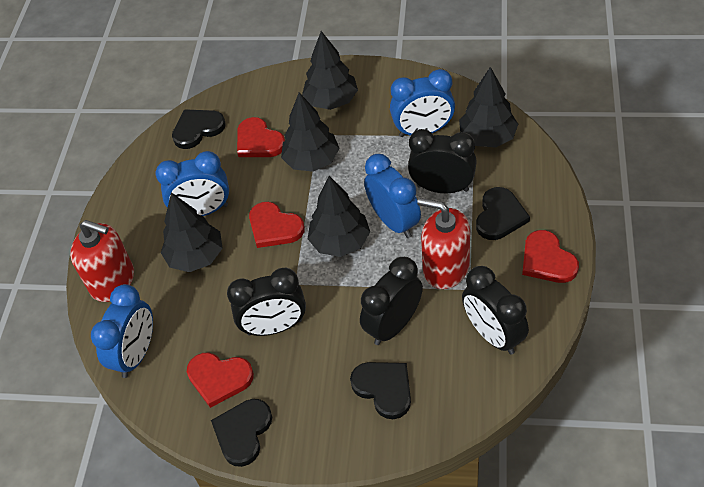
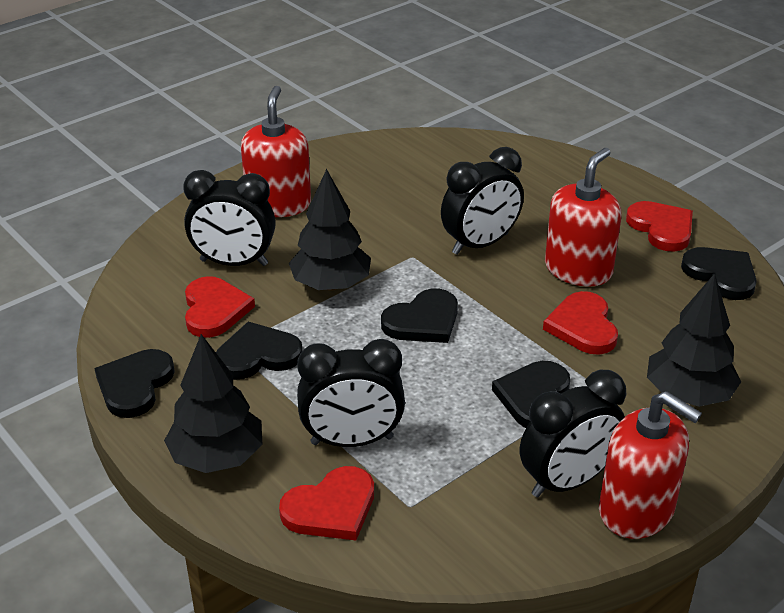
black heart: 4 -> 5
black tree: 5 -> 3
blue clock: 4 -> 0
red soap dispenser: 2 -> 3

